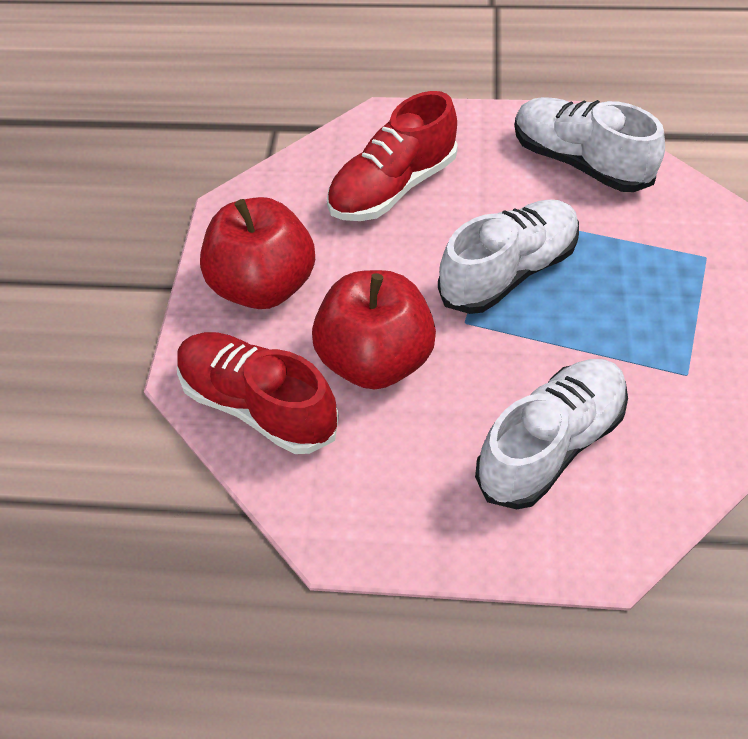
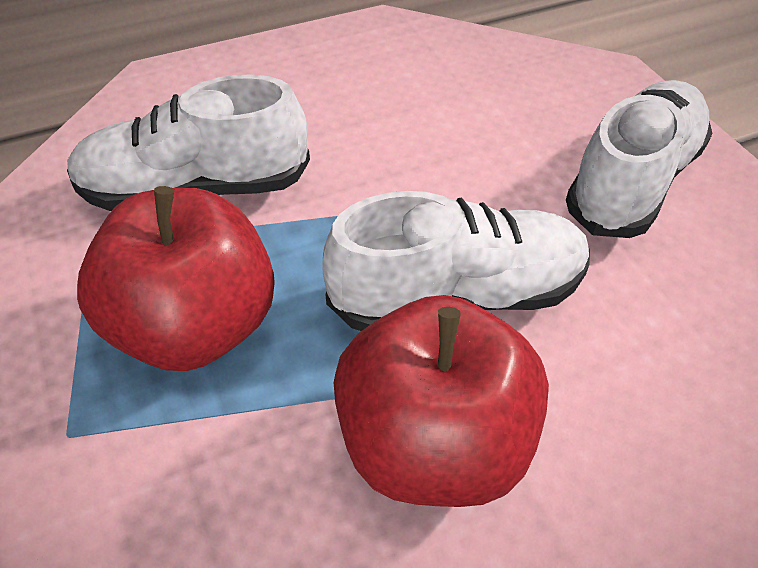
red shoe: 2 -> 0

